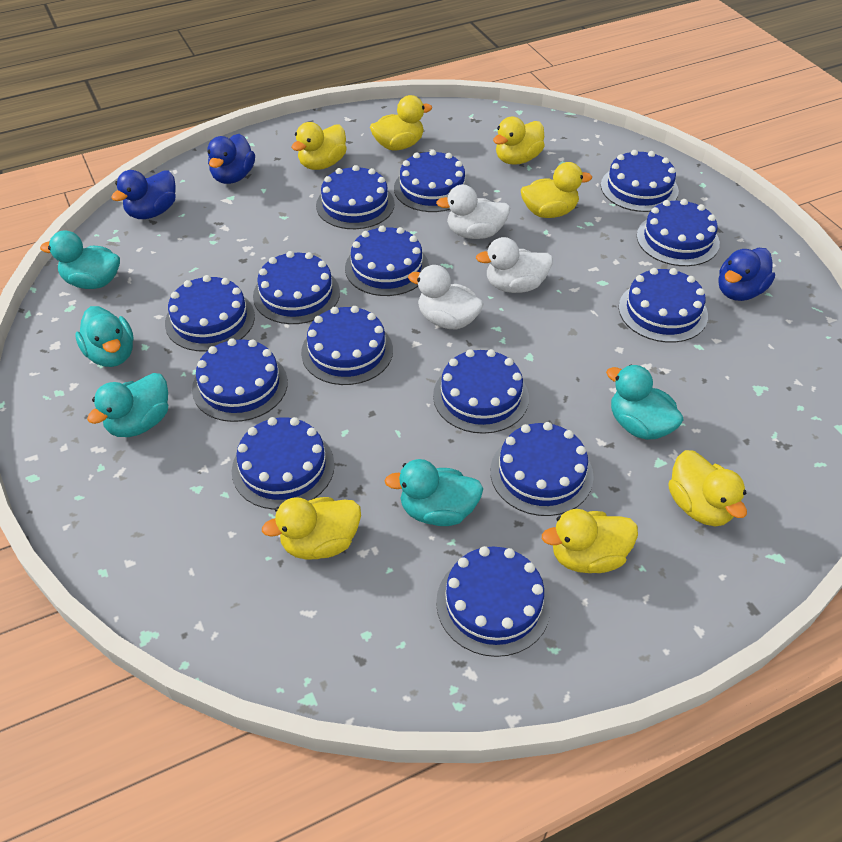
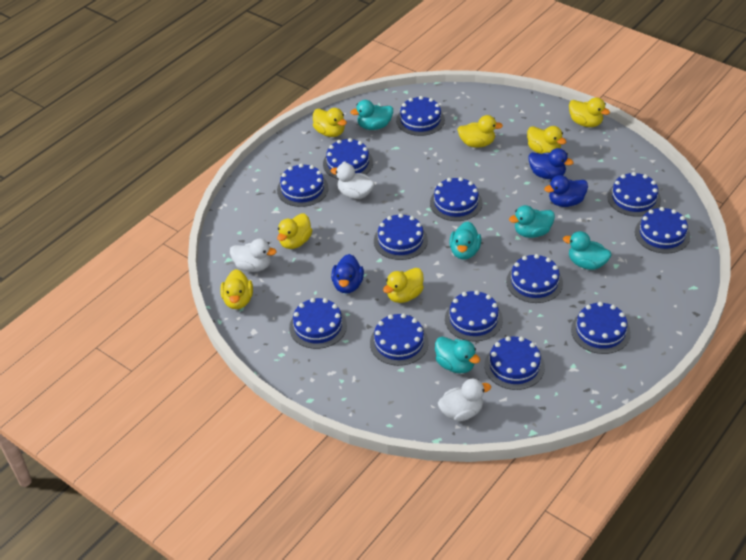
blue cake: 14 -> 13

